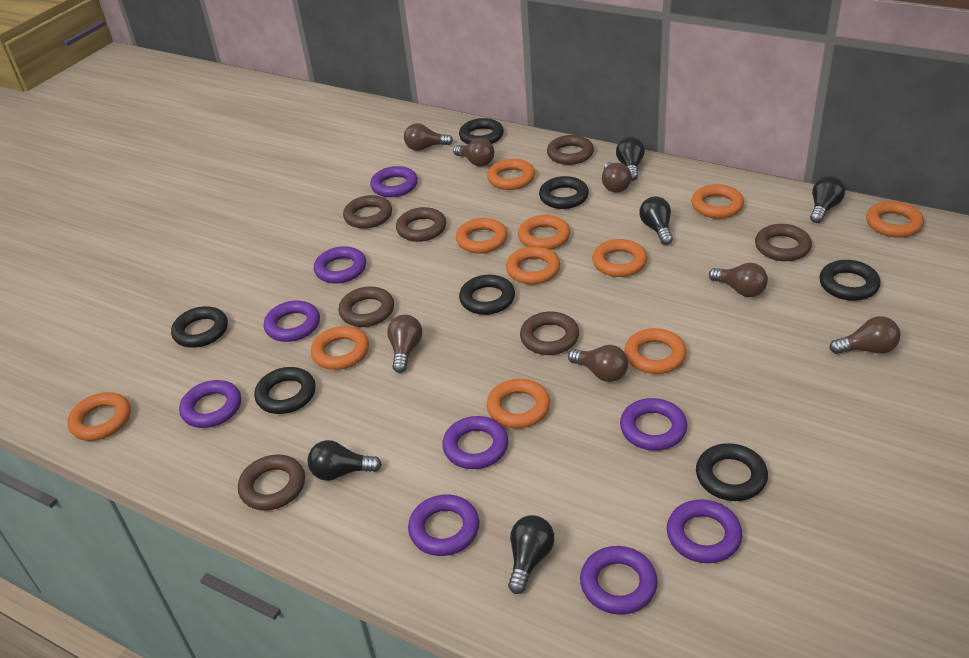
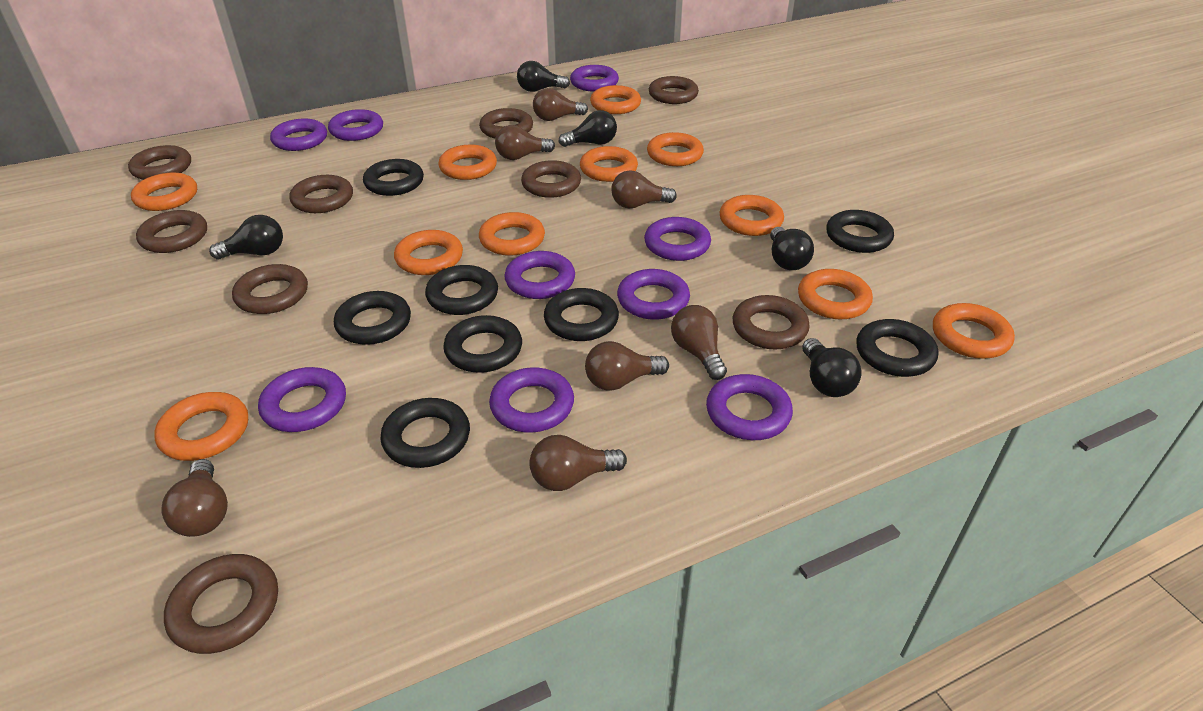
black ring: 7 -> 8
brown ring: 7 -> 9

